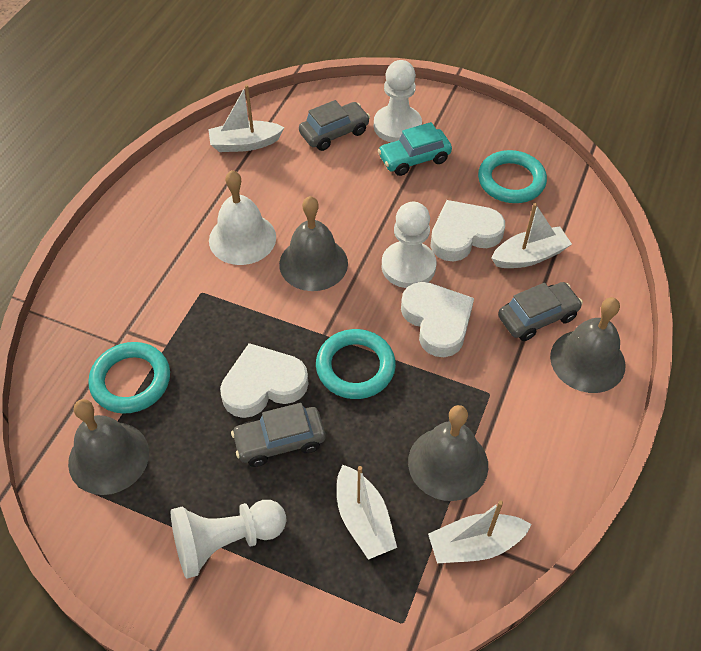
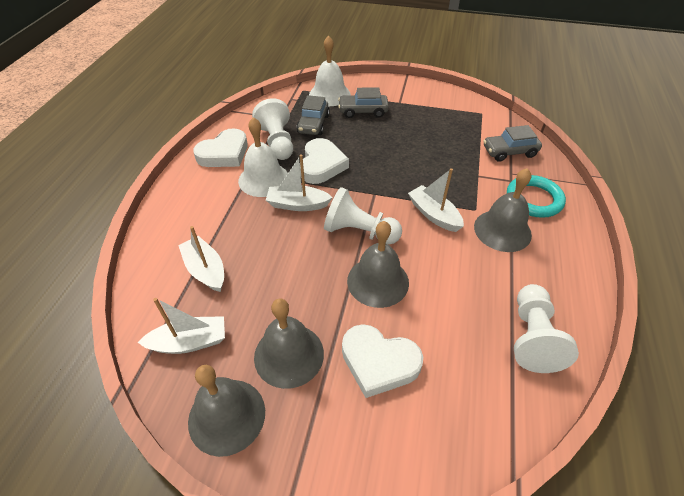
turquoise car: 1 -> 0
turquoise ring: 3 -> 1
white bell: 1 -> 2

